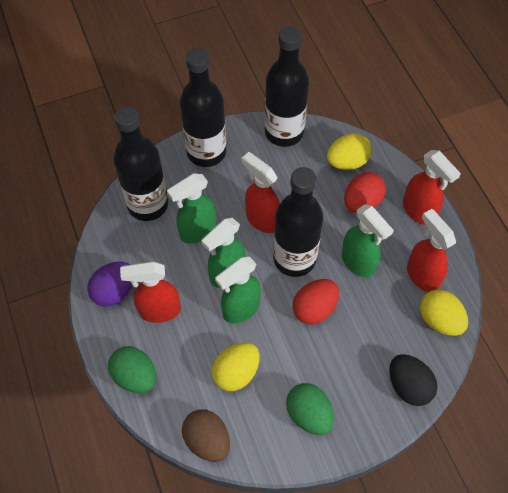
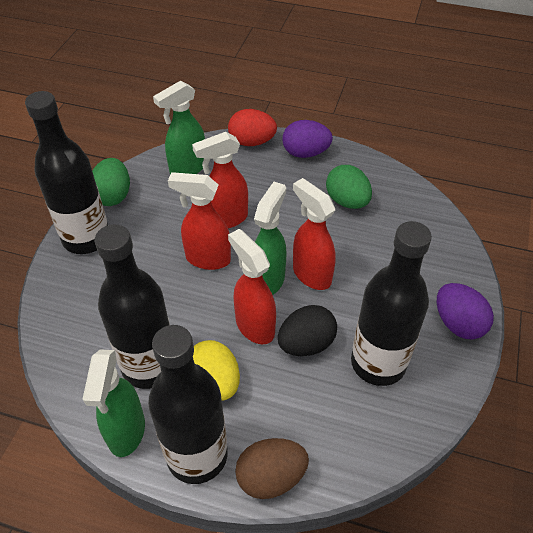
green spray bottle: 4 -> 3
purple egg: 1 -> 2
red egg: 2 -> 1
yellow egg: 3 -> 1

